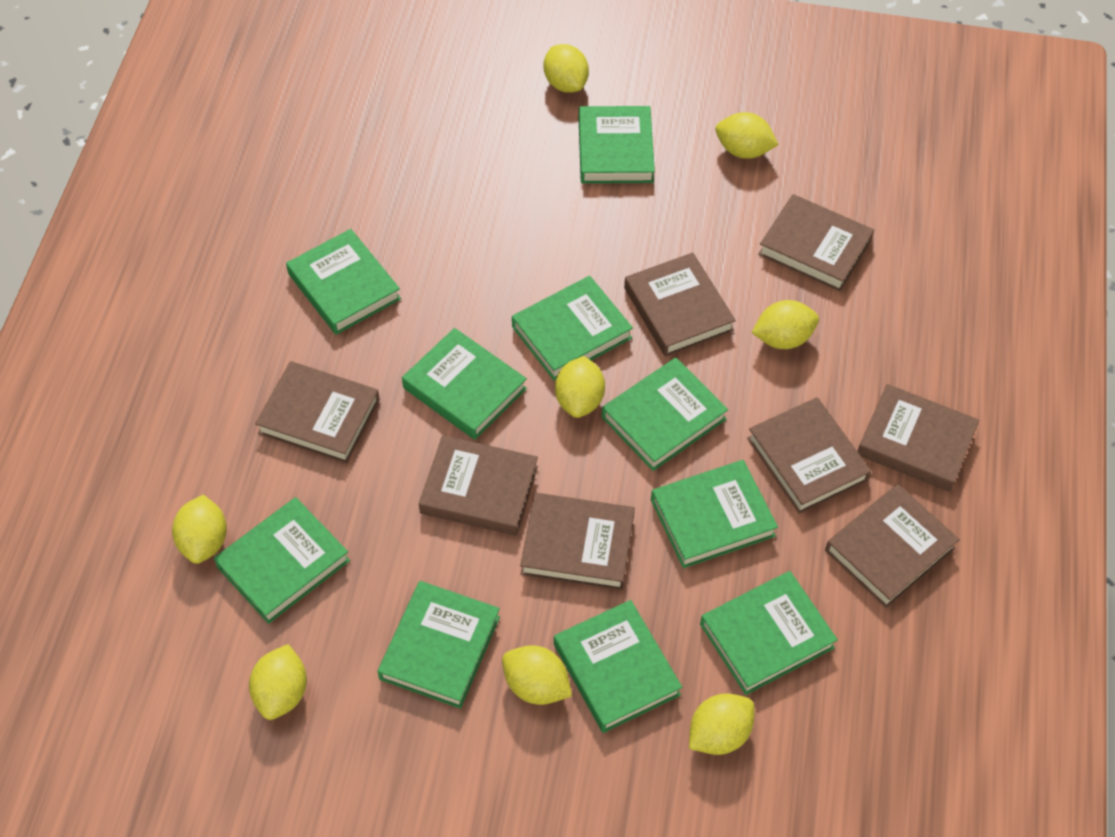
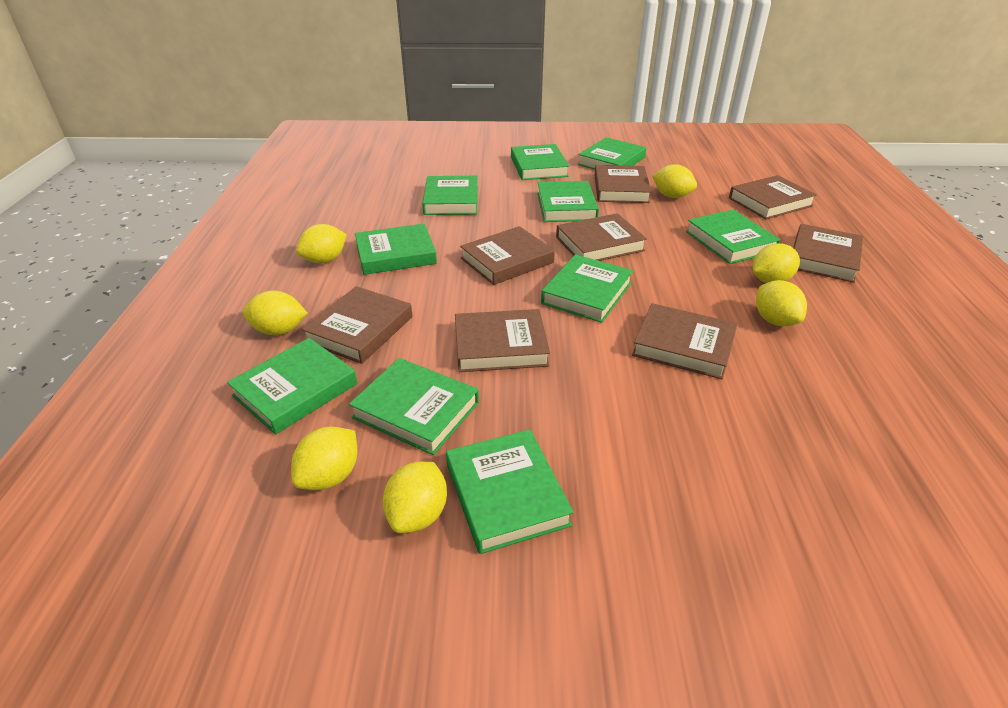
yellow lemon: 8 -> 7

